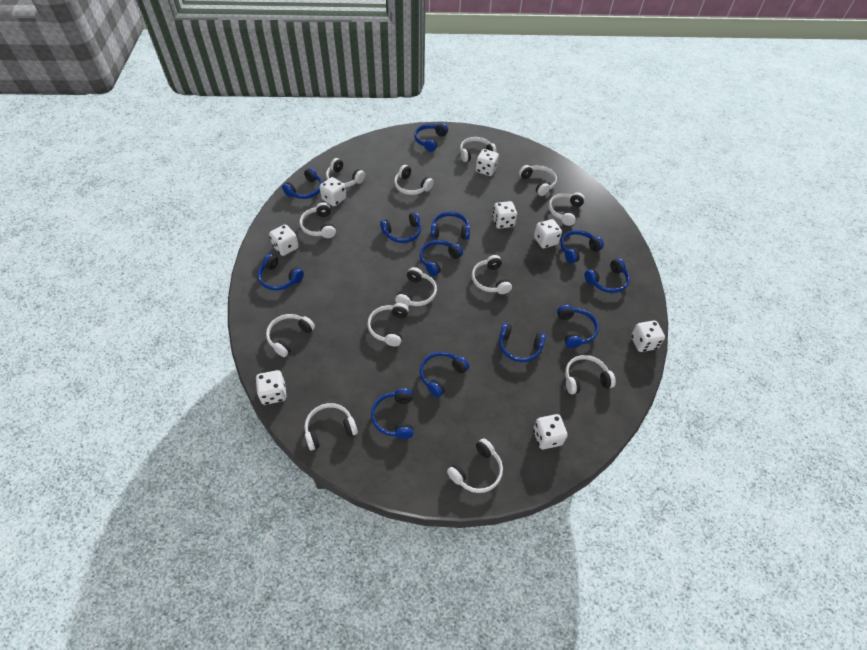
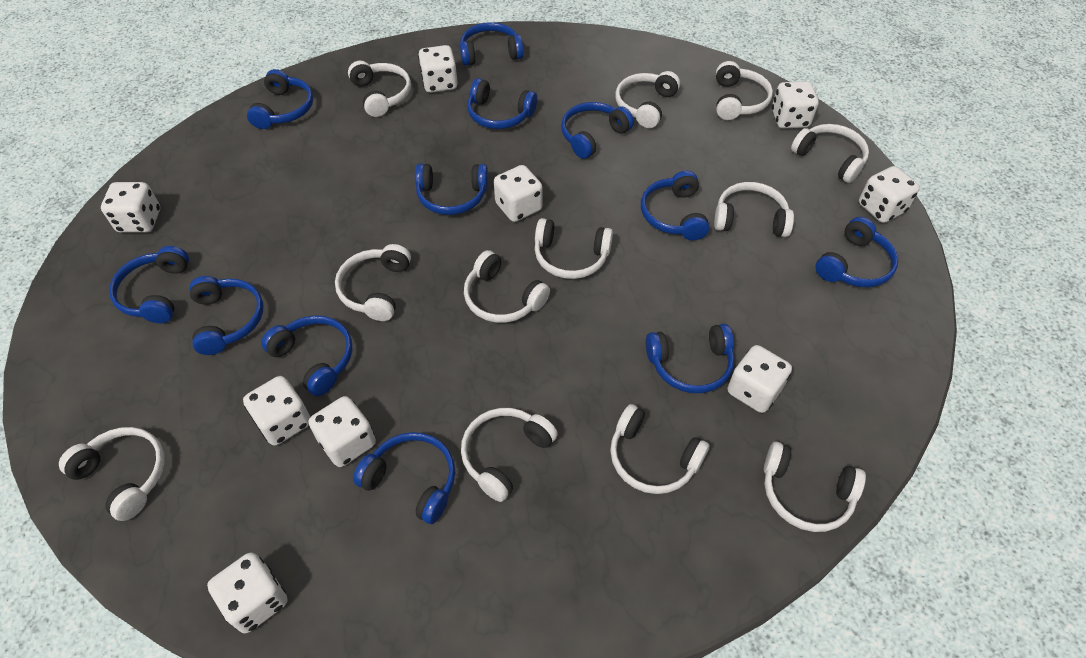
white dice: 8 -> 9
white headphones: 13 -> 12

